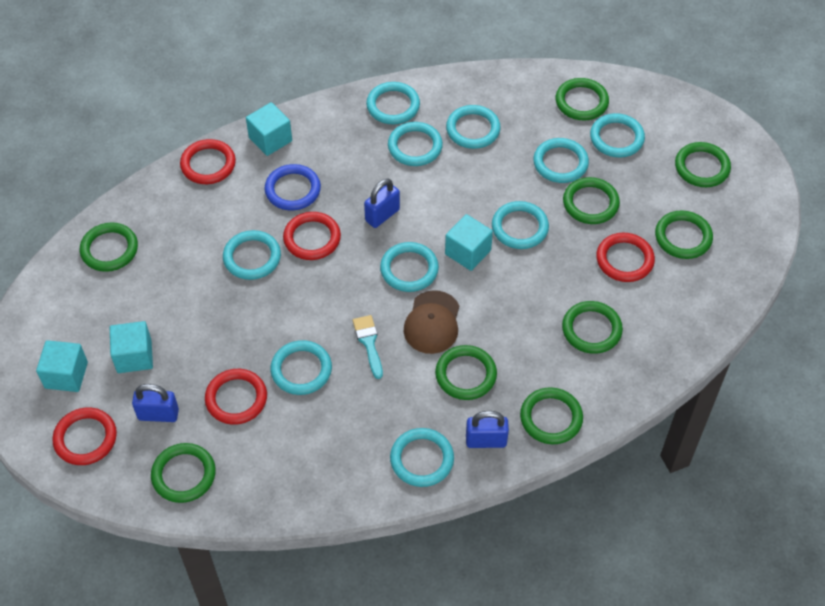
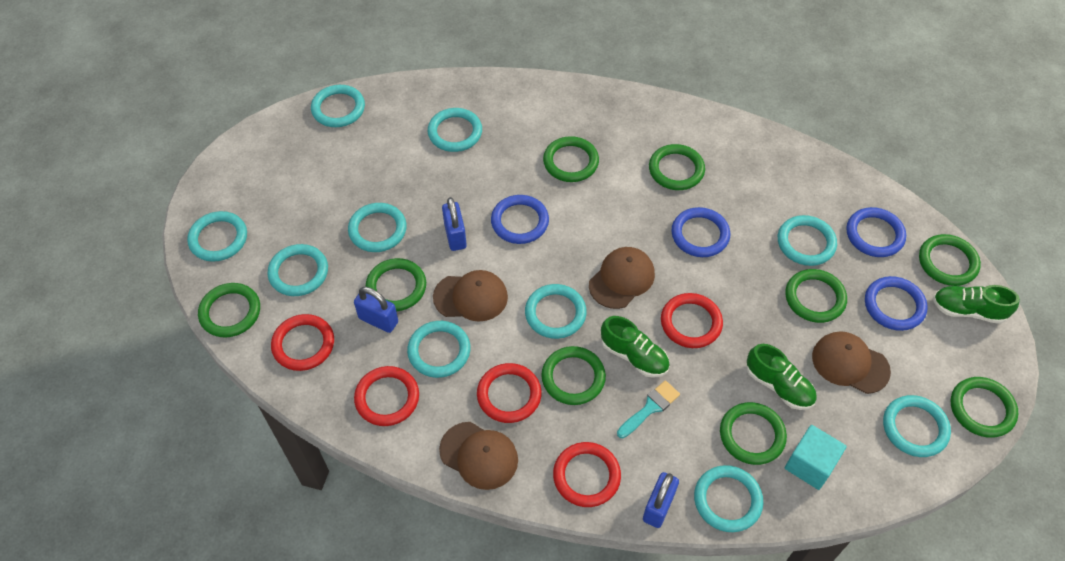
blue ring: 1 -> 4
brown cap: 1 -> 4
green shoe: 0 -> 3
turquoise cube: 4 -> 1

